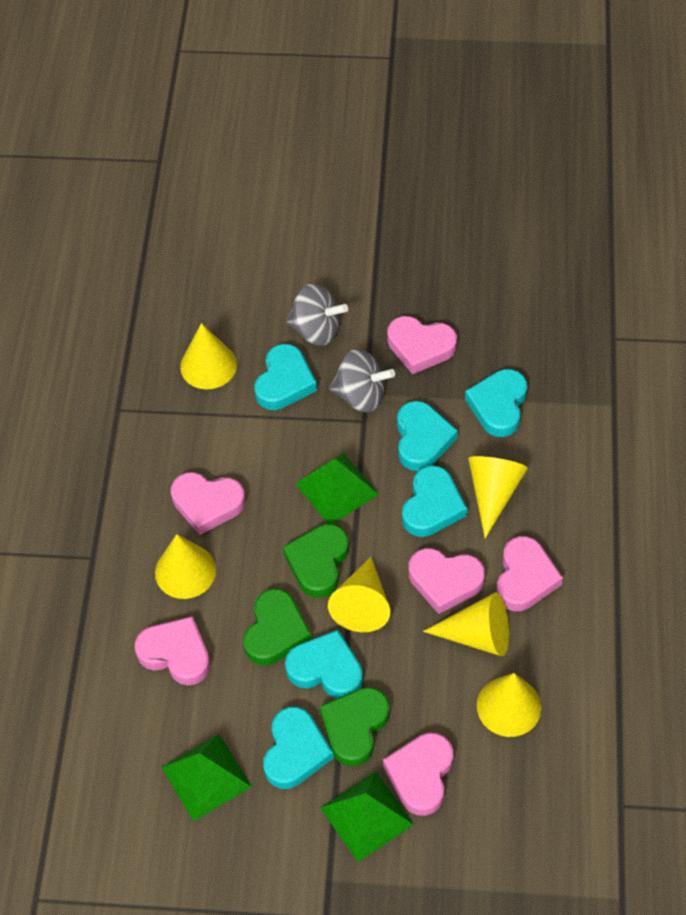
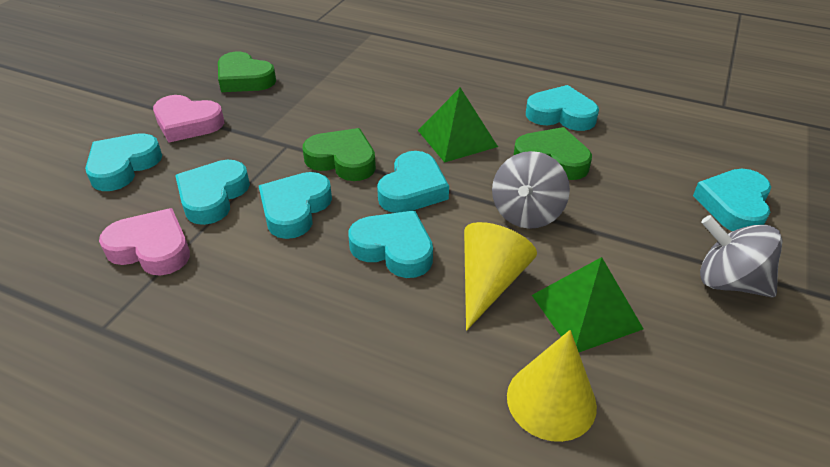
green pyramid: 3 -> 2
pink heart: 6 -> 2
turquoise heart: 6 -> 7
yellow cone: 6 -> 2

